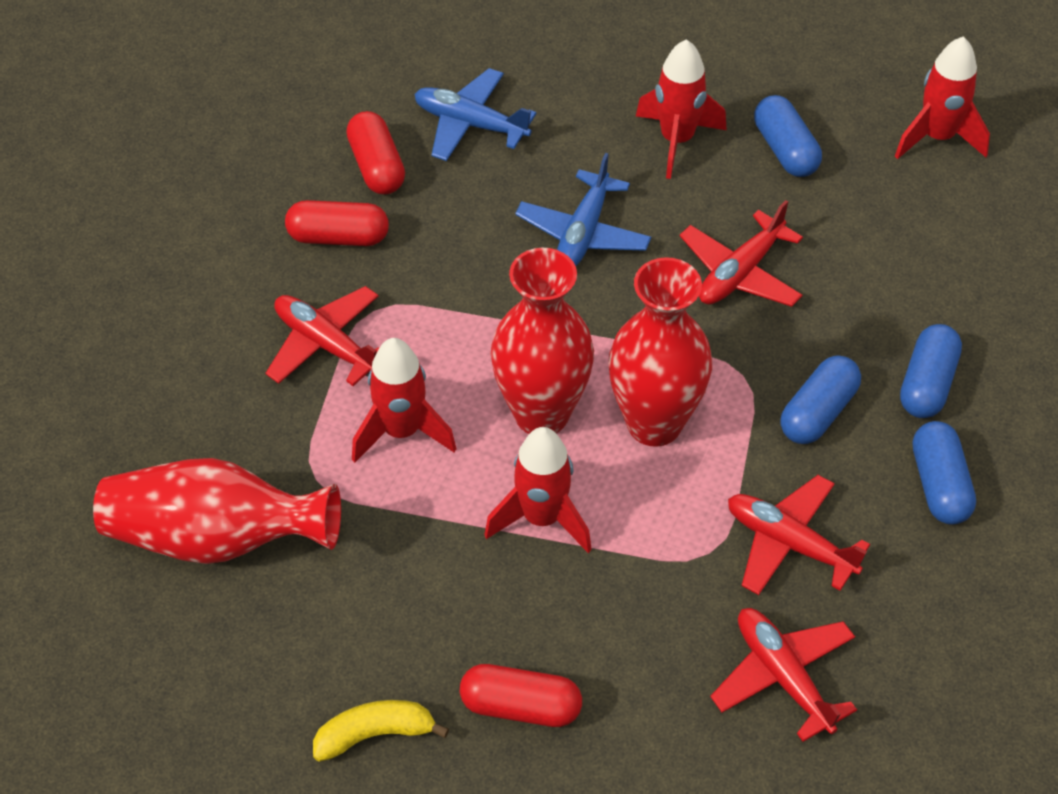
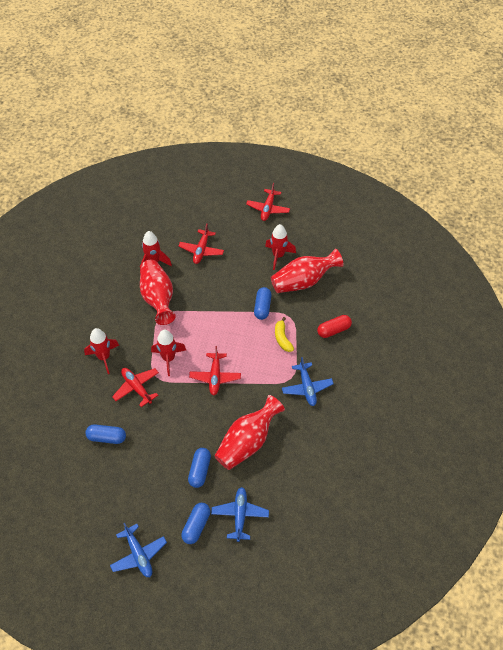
blue plane: 2 -> 3
red capsule: 3 -> 1

